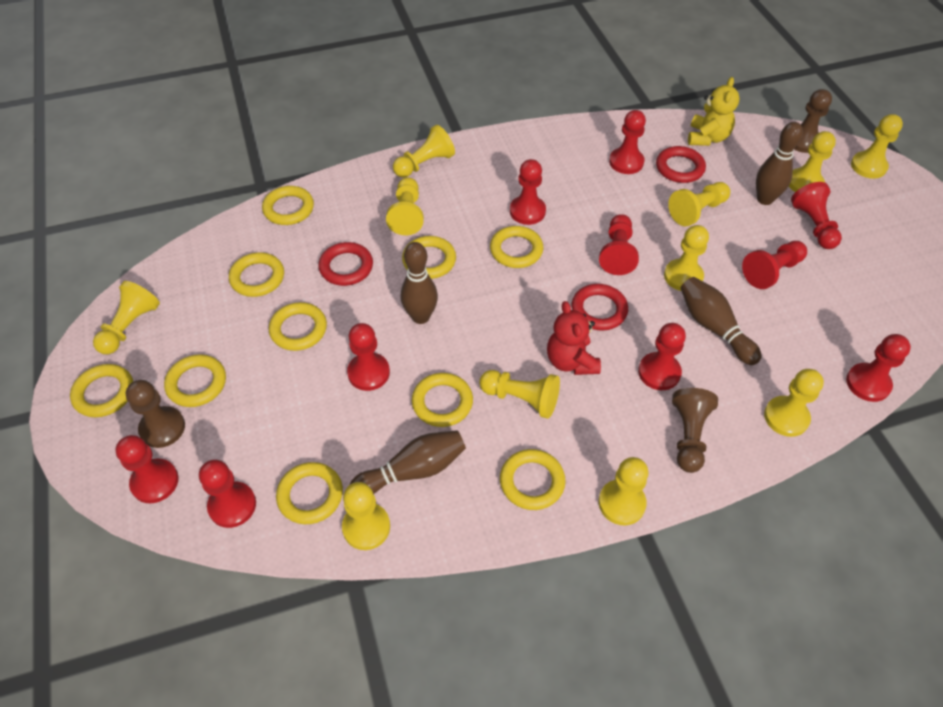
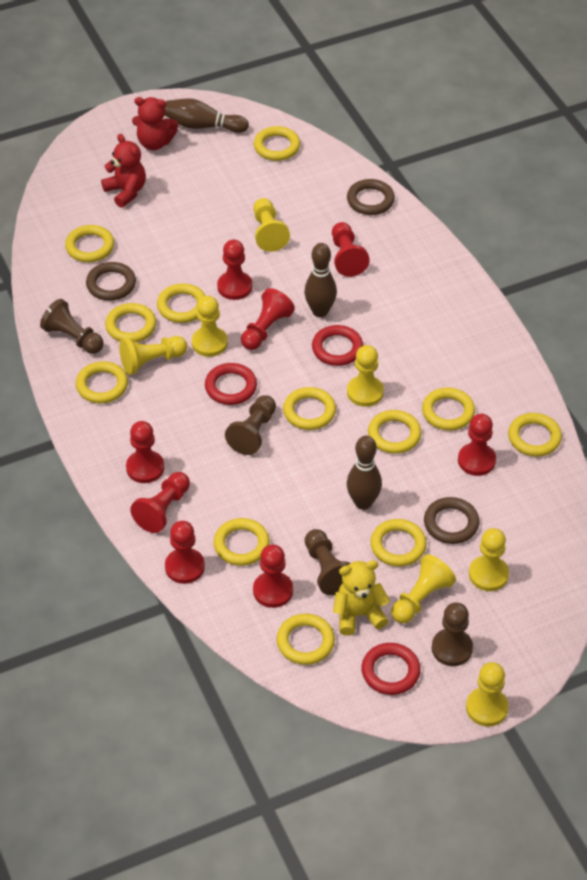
brown bowling pin: 4 -> 3
brown pawn: 3 -> 4
brown ring: 0 -> 3
red pawn: 10 -> 8
red teddy bear: 1 -> 2
yellow pawn: 11 -> 7
yellow ring: 10 -> 12

